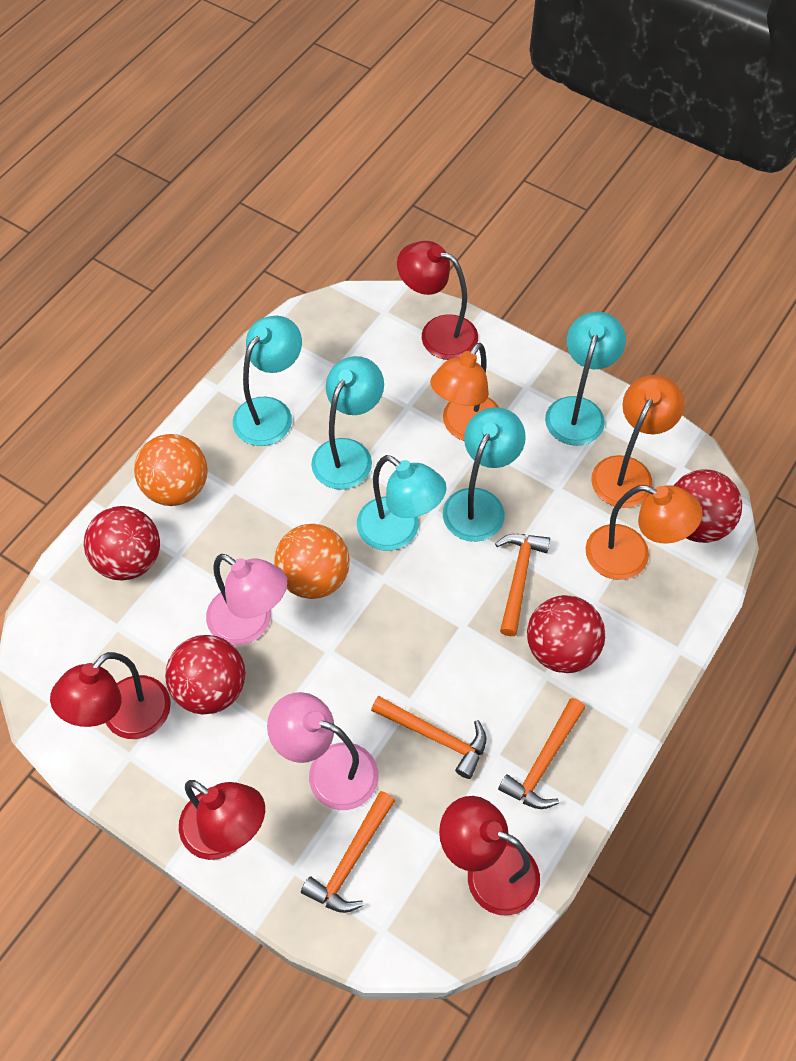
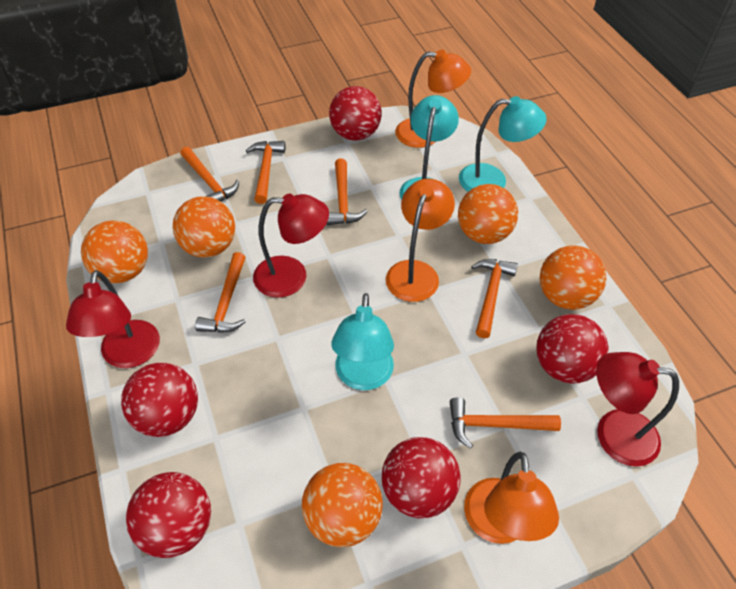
orange ball: 2 -> 5
orange hammer: 4 -> 6
pink lamp: 2 -> 0
red ball: 4 -> 5
red lamp: 4 -> 3
turquoise lamp: 5 -> 3

